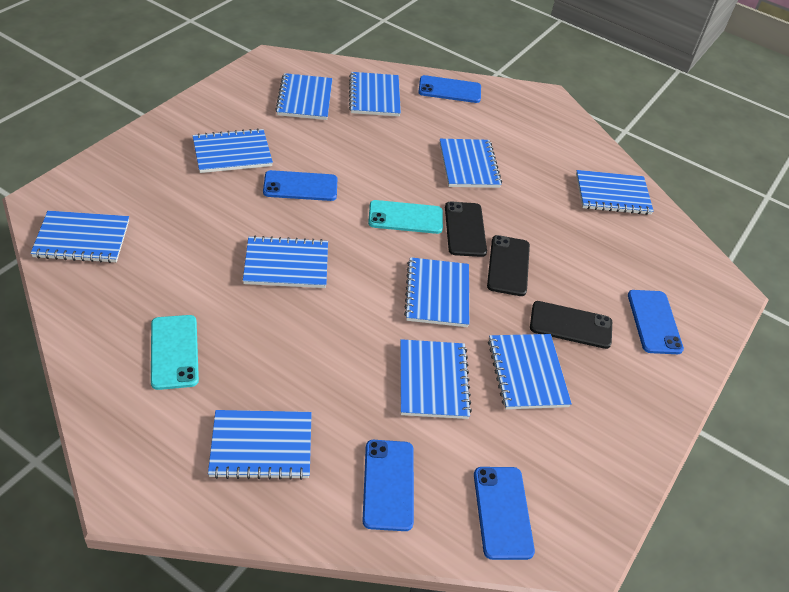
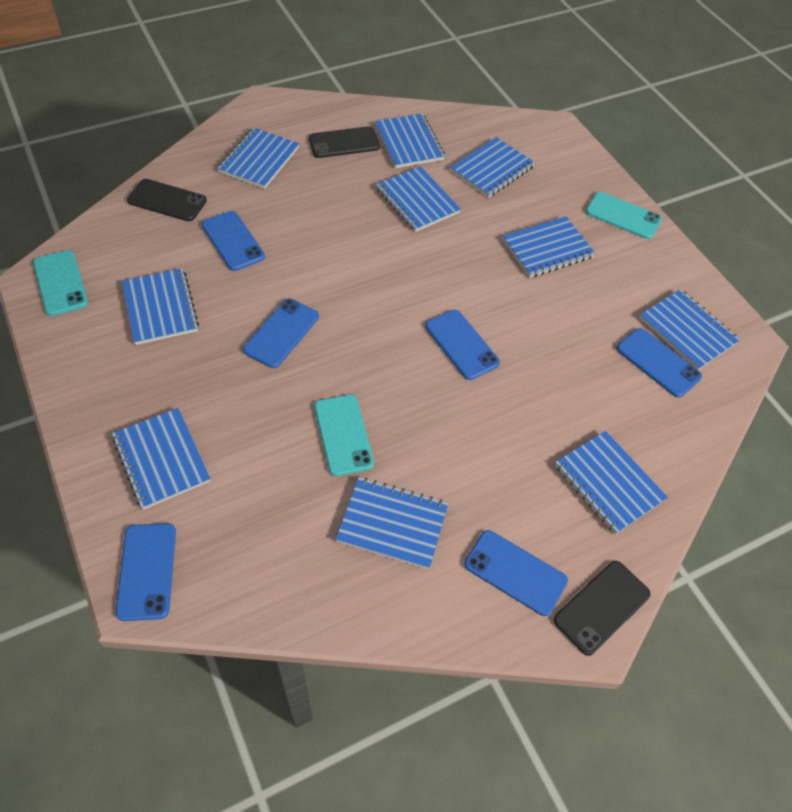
blue notebook: 11 -> 10
blue phone: 5 -> 6
turquoise phone: 2 -> 3

